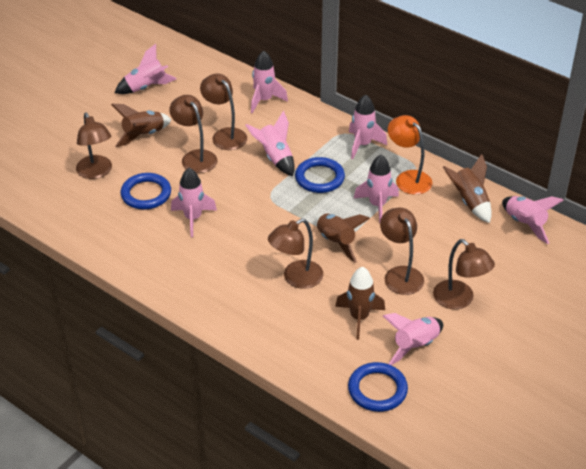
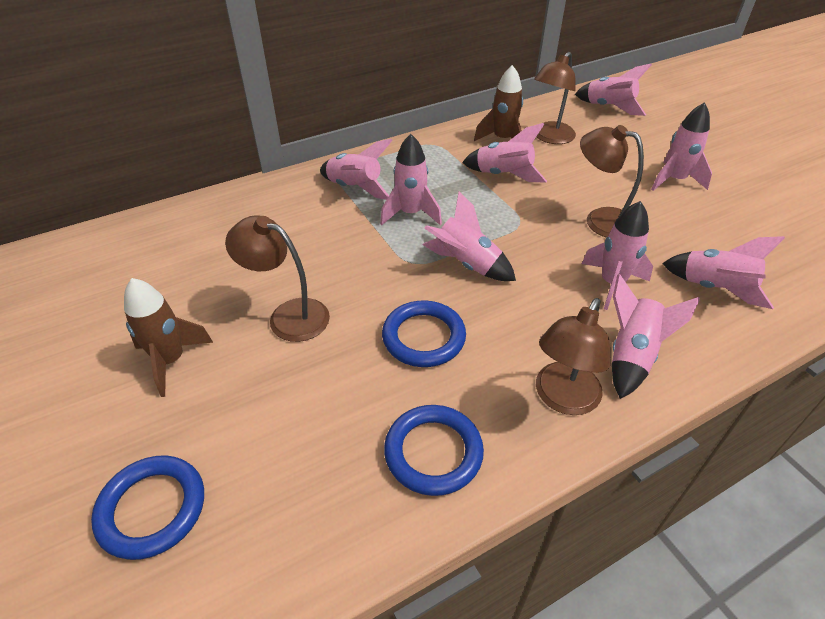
brown lamp: 6 -> 4
brown rocket: 4 -> 2
orange lamp: 1 -> 0
pink rocket: 8 -> 9

